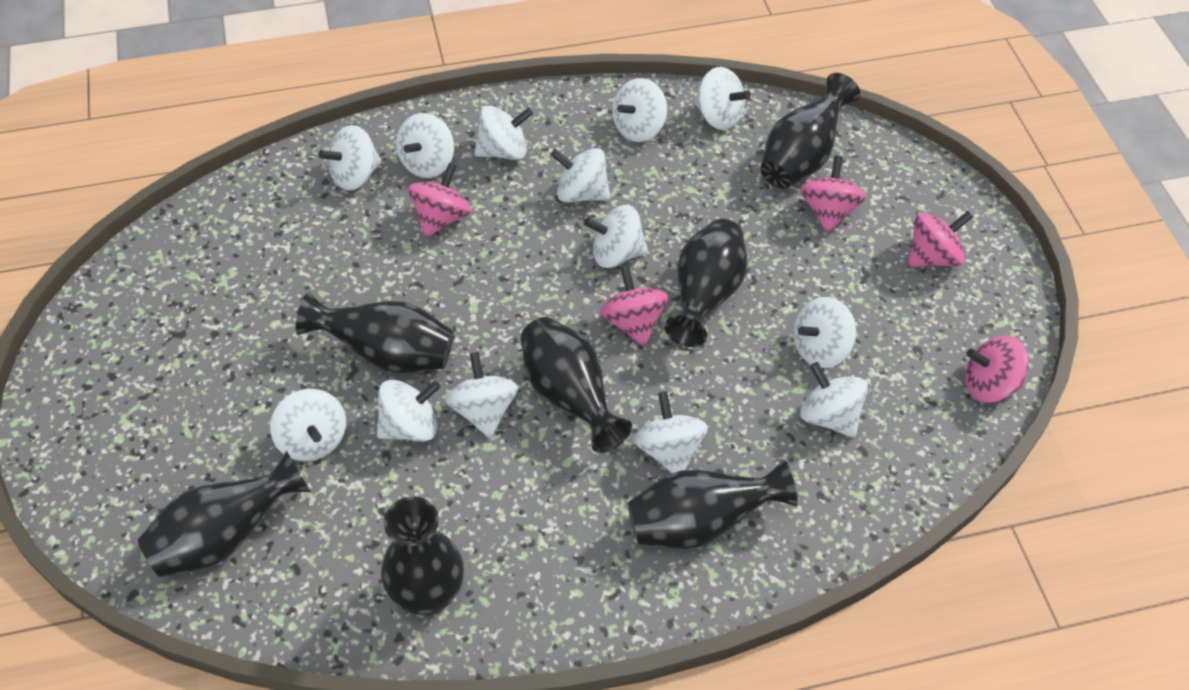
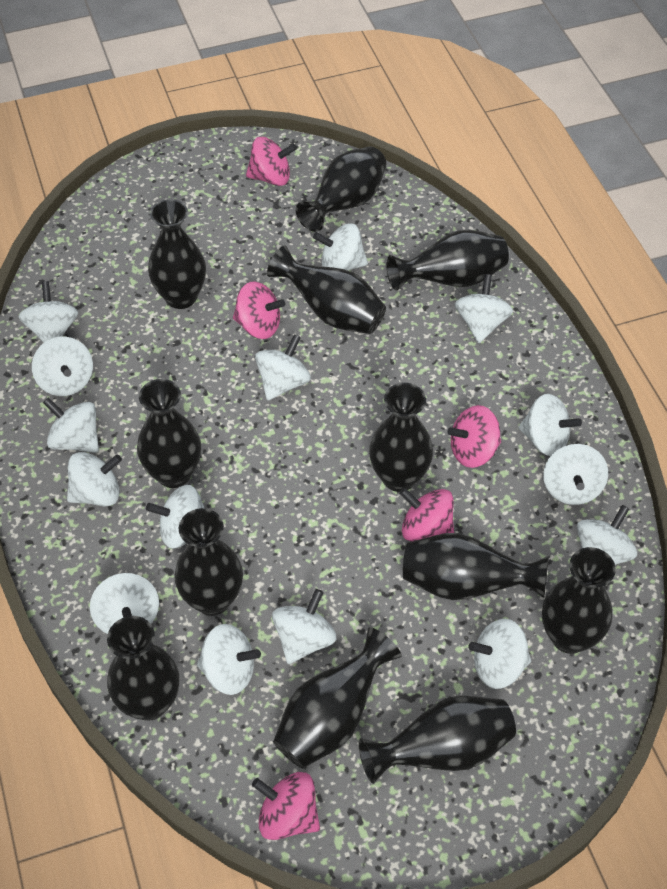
black vase: 7 -> 12
white spinning top: 13 -> 15

